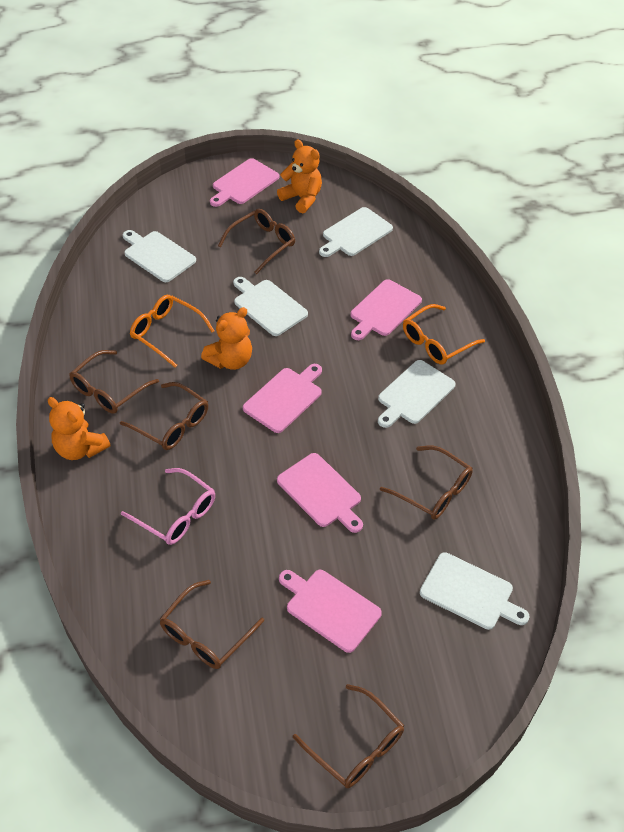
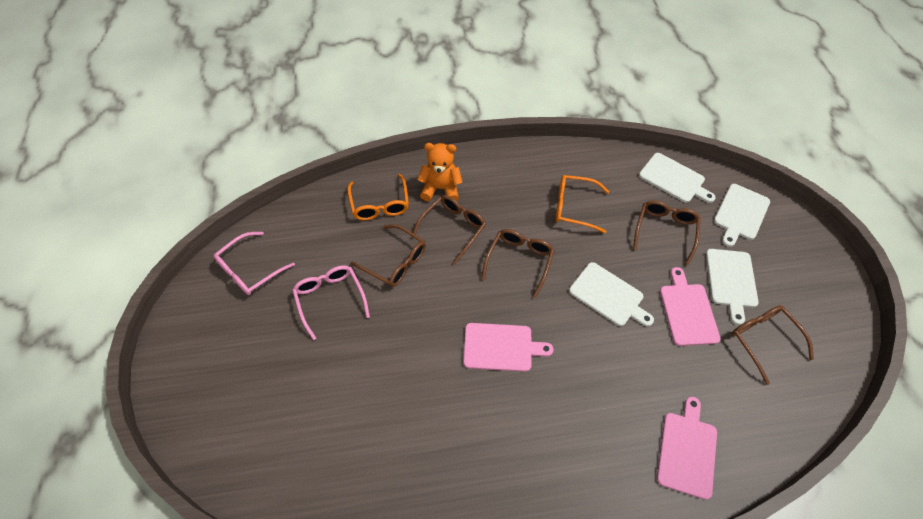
brown glasses: 6 -> 5
orange teddy bear: 3 -> 1
pink cutting board: 5 -> 3
pink glasses: 1 -> 2
white cutting board: 5 -> 4

